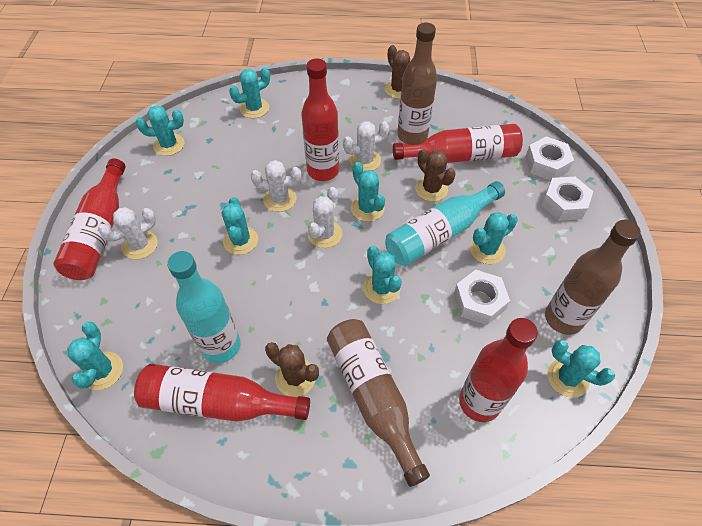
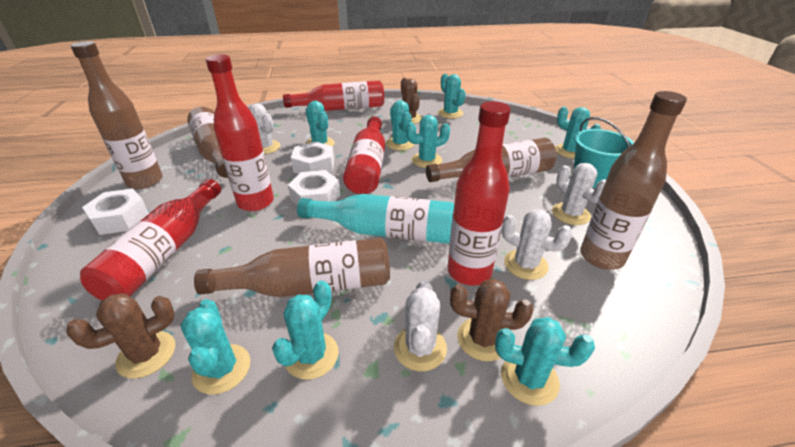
brown bottle: 3 -> 5
turquoise bottle: 2 -> 1
turquoise bucket: 0 -> 1

